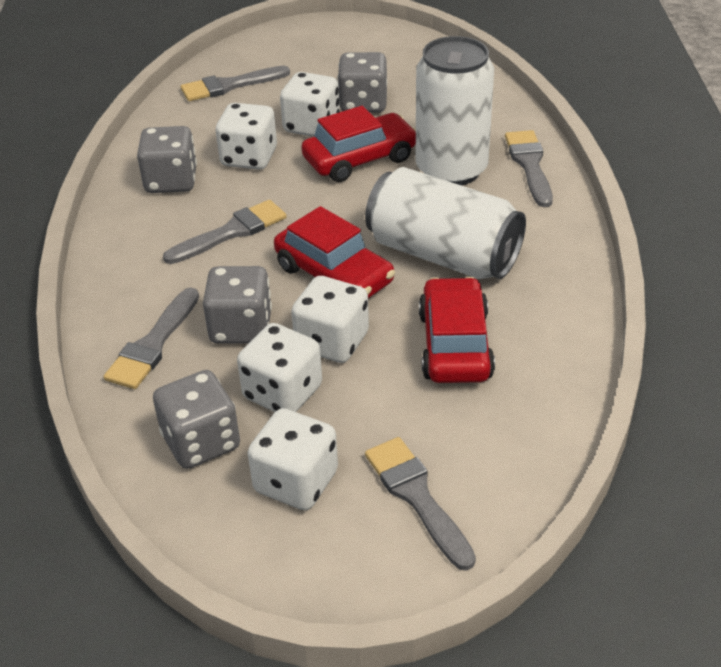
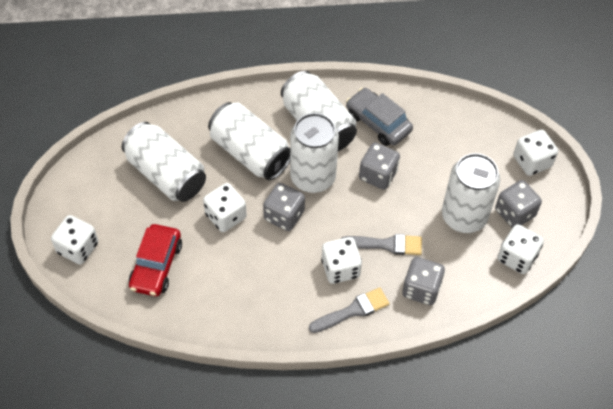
grey brush: 5 -> 2
grey car: 0 -> 1
red car: 3 -> 1
white can: 2 -> 5

